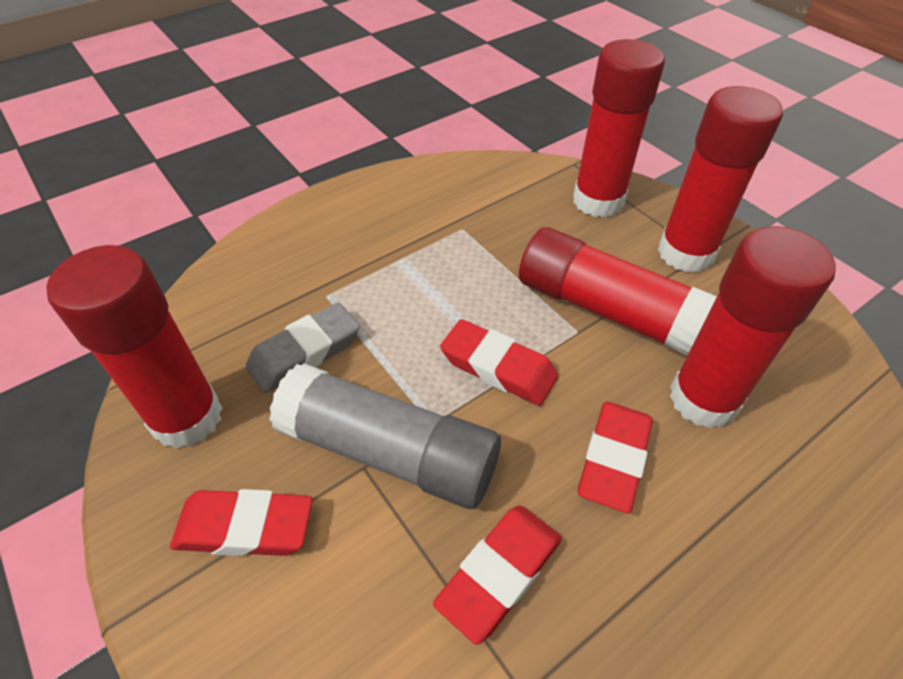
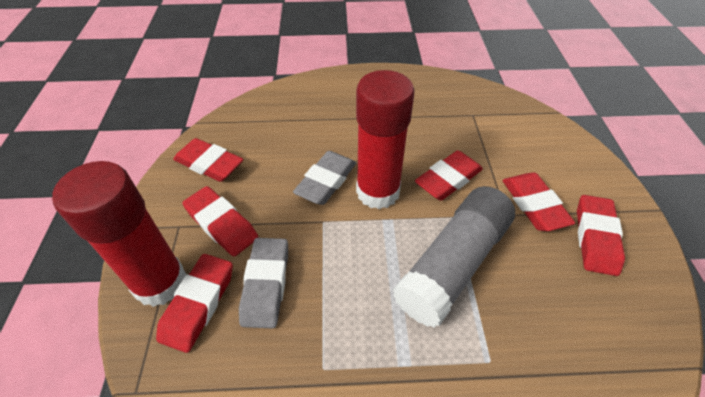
grey eraser: 1 -> 2
red eraser: 4 -> 6
red glue stick: 5 -> 2

